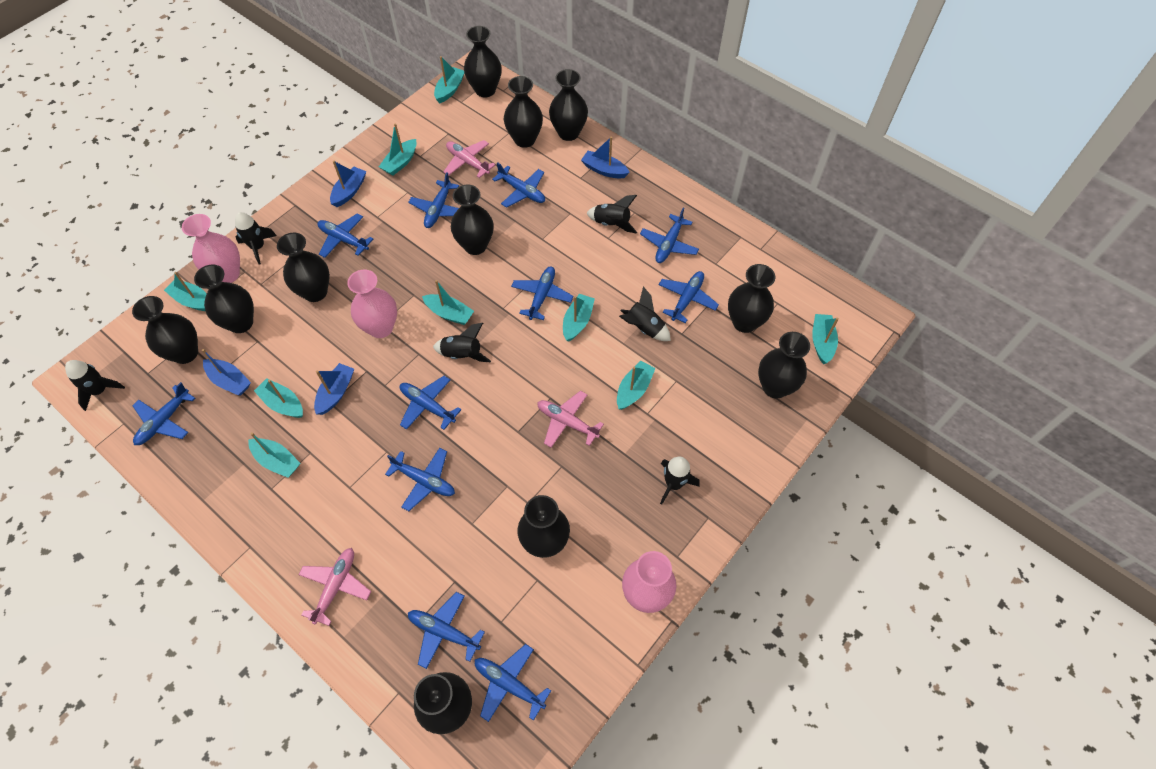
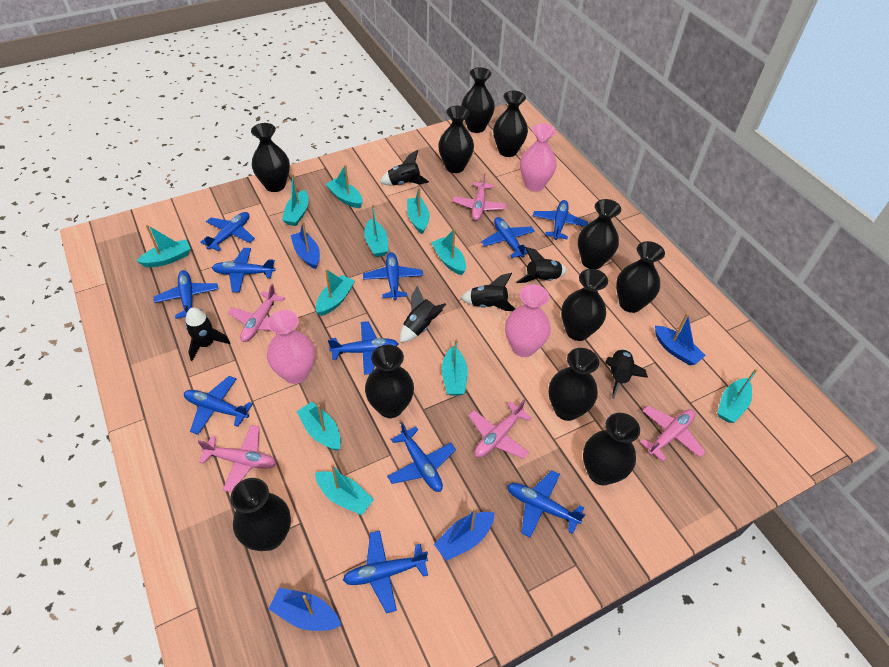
pink plane: 3 -> 5
turquoise boat: 9 -> 11

